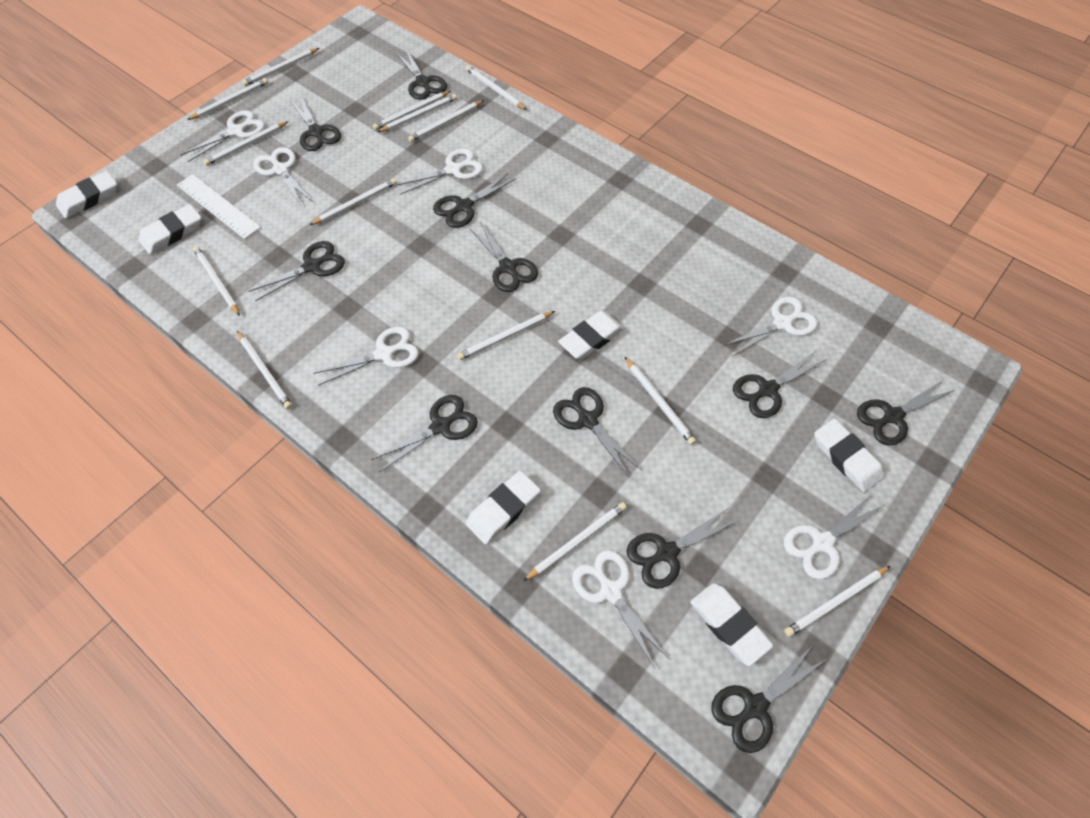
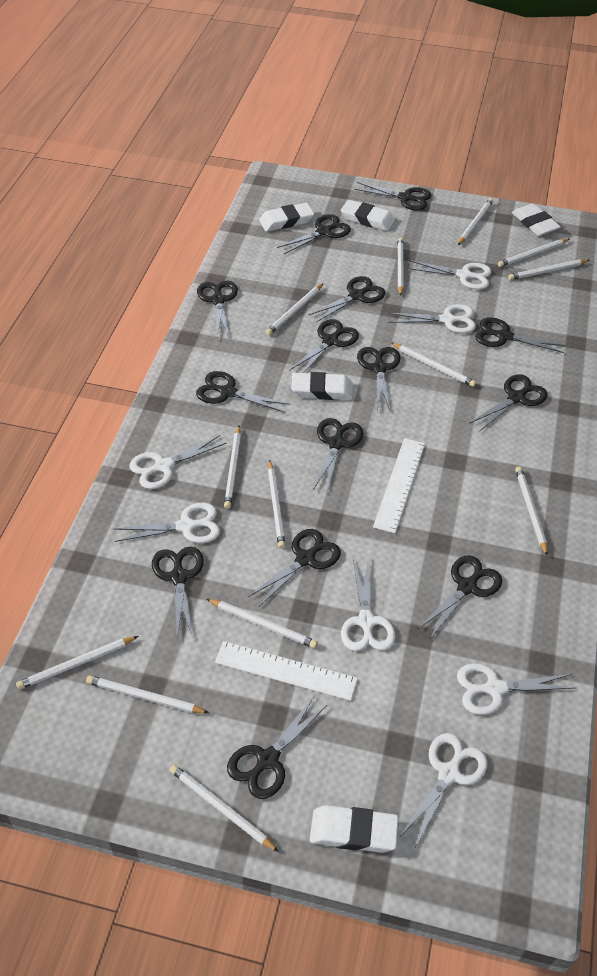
black scissors: 11 -> 14
white eraser: 6 -> 5
white pencil: 14 -> 13
white ruler: 1 -> 2

